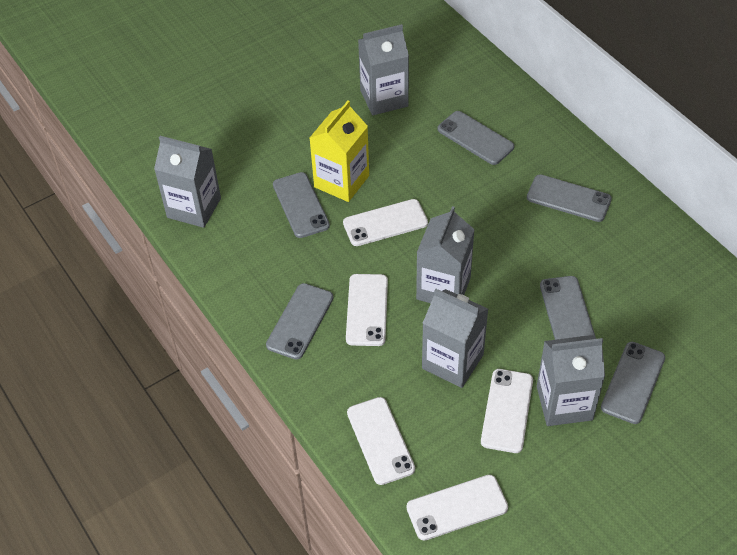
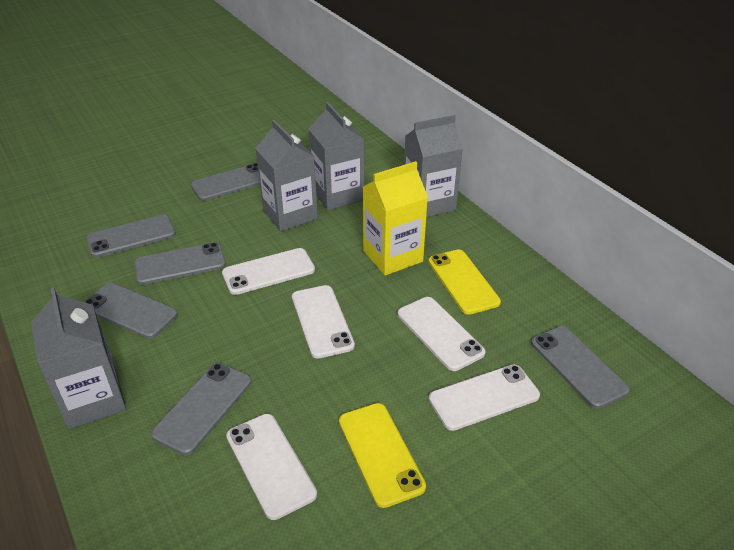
grey carton: 5 -> 4
yellow phone: 0 -> 2

